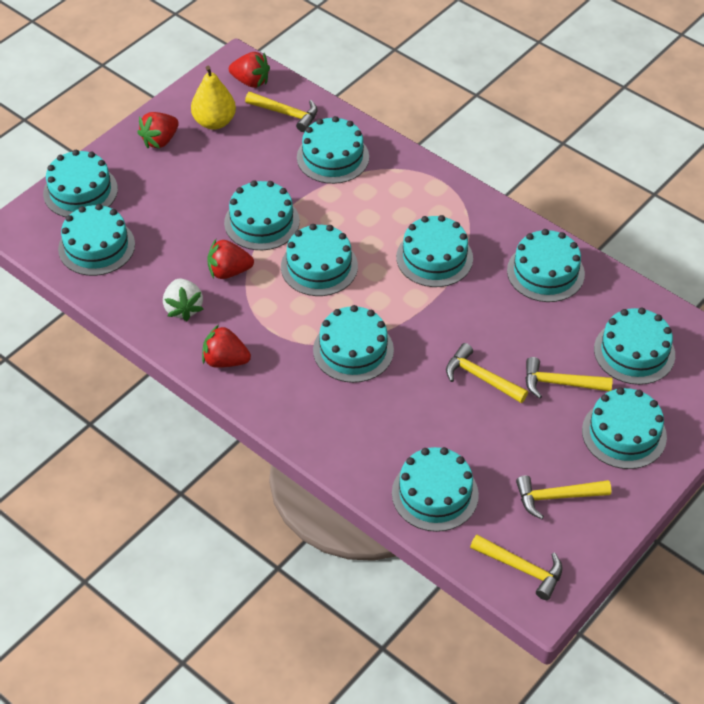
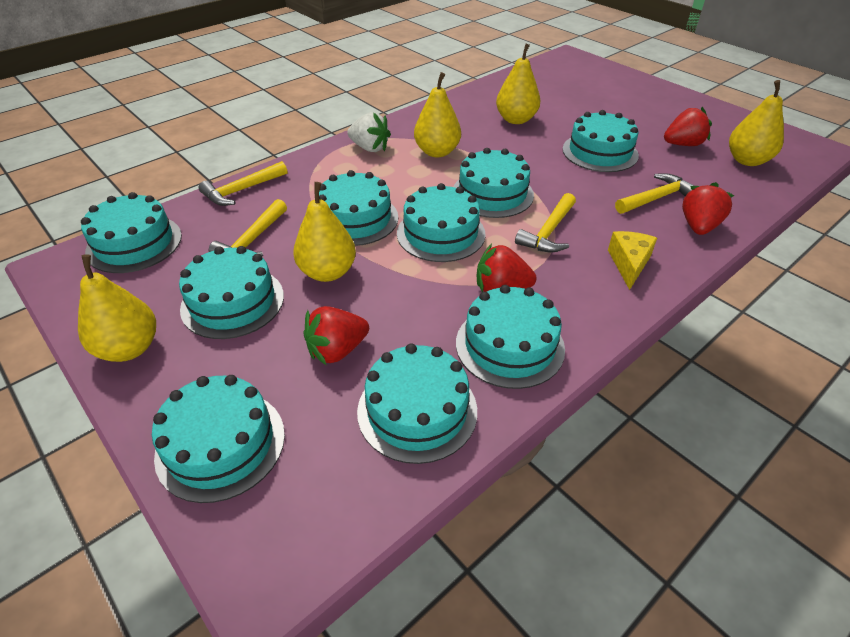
turquoise cake: 11 -> 9
yellow cheese: 0 -> 1
yellow hammer: 5 -> 4
yellow pear: 1 -> 5

